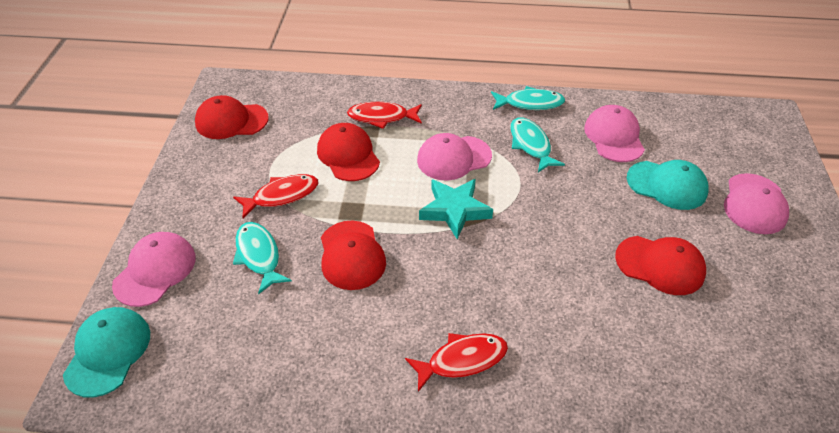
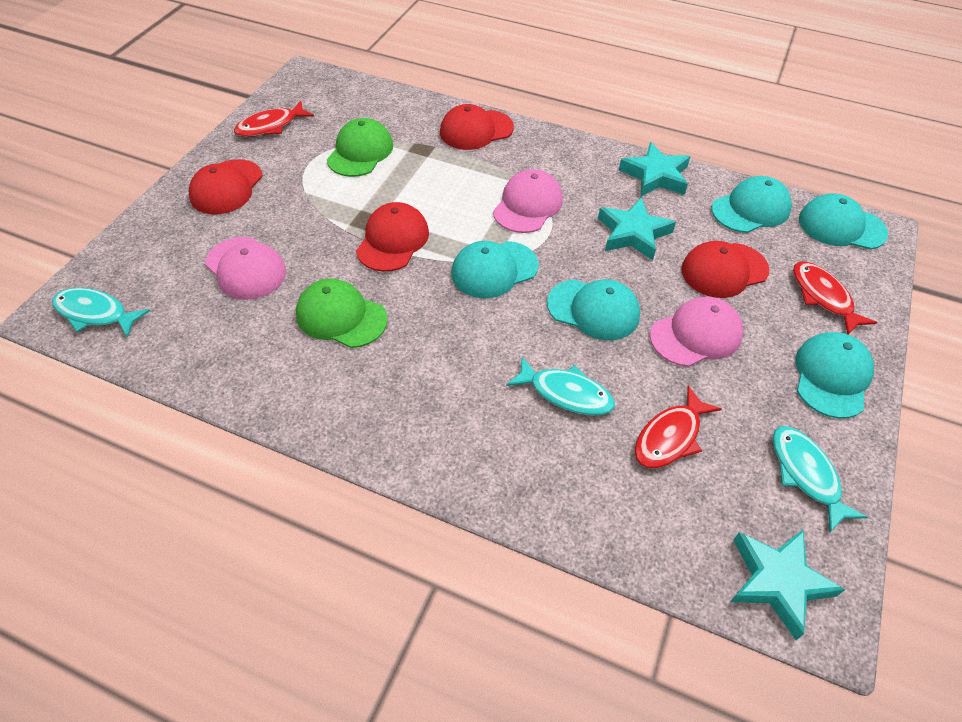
green cap: 0 -> 2
pink cap: 4 -> 3
turquoise cap: 2 -> 5
turquoise star: 1 -> 3

